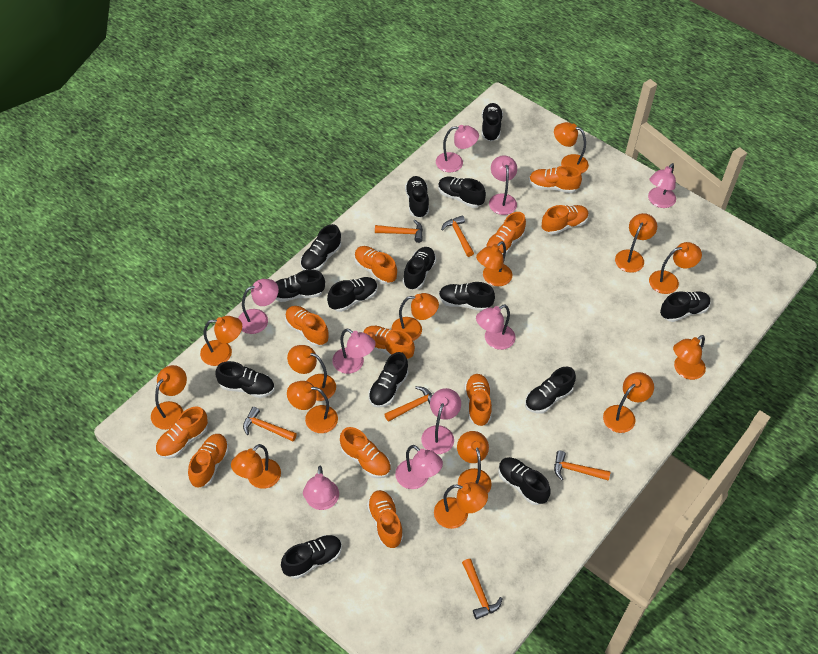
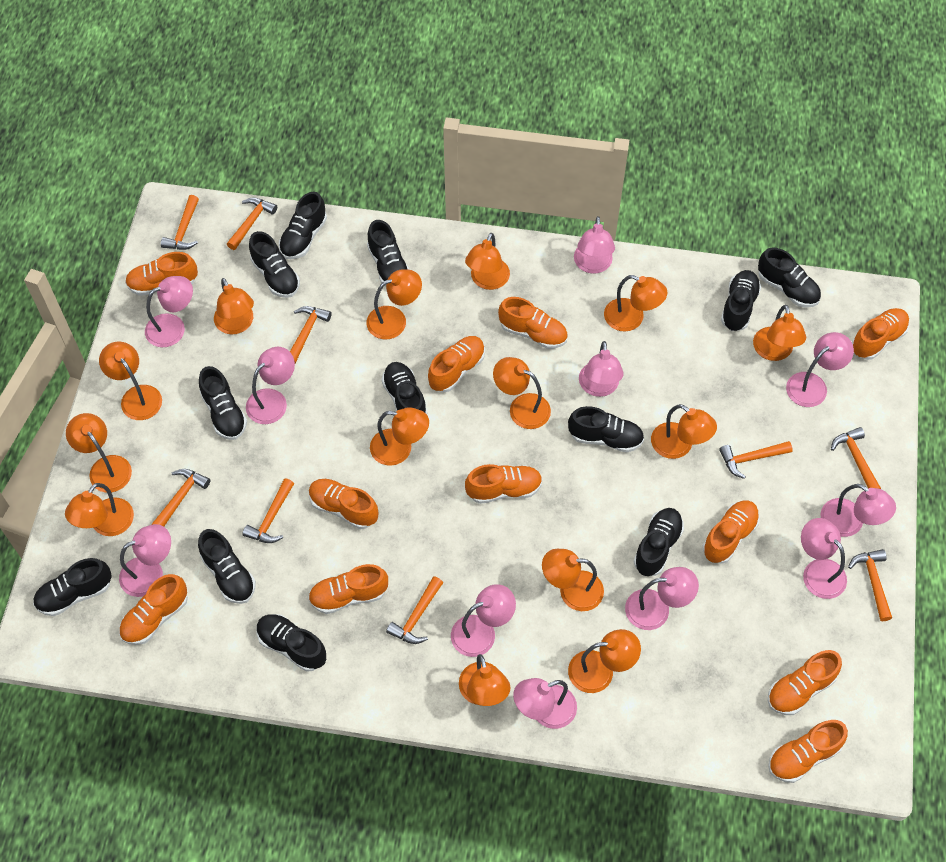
black shoe: 14 -> 12
orange hammer: 6 -> 9
pink lamp: 9 -> 11

